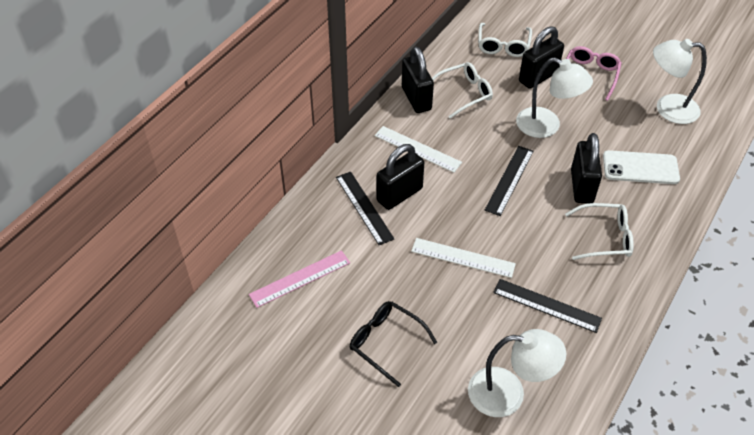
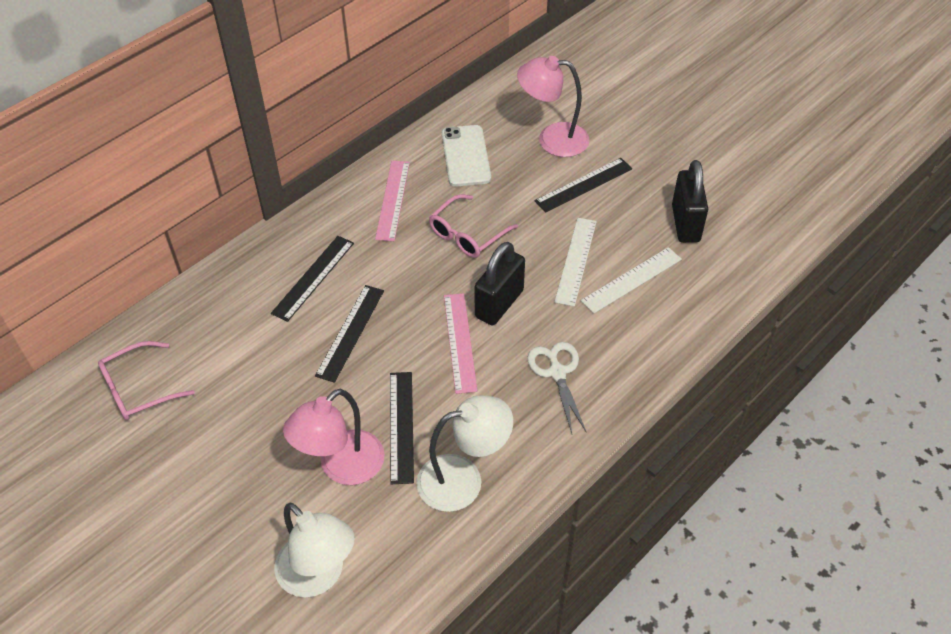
black glasses: 1 -> 0
black padlock: 4 -> 2
black ruler: 3 -> 4
pink glasses: 1 -> 2
pink lamp: 0 -> 2
pink ruler: 1 -> 2
white glasses: 3 -> 0
white lamp: 3 -> 2
white scissors: 0 -> 1

